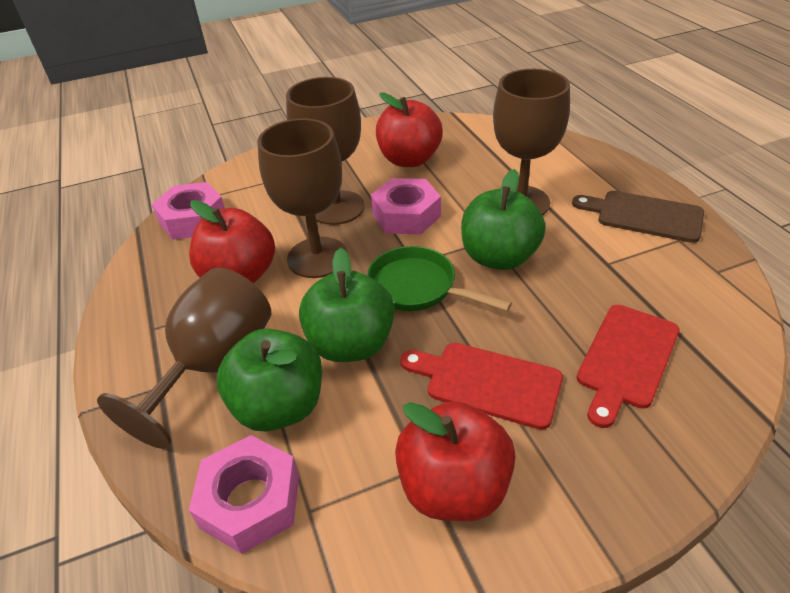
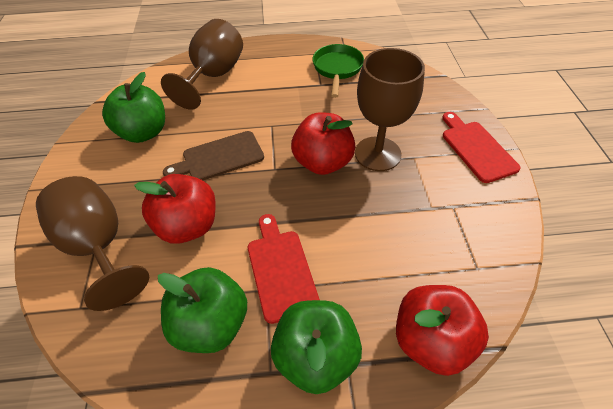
brown goblet: 4 -> 3
pink nut: 3 -> 0

